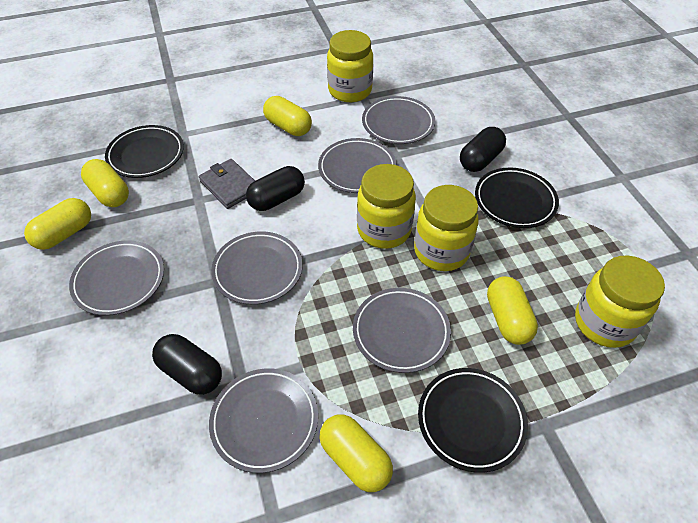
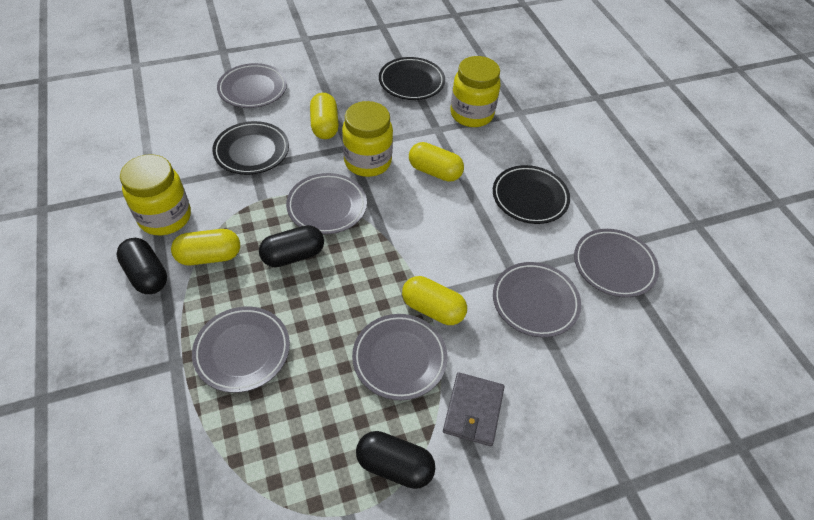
yellow capsule: 5 -> 4
yellow jar: 4 -> 3

